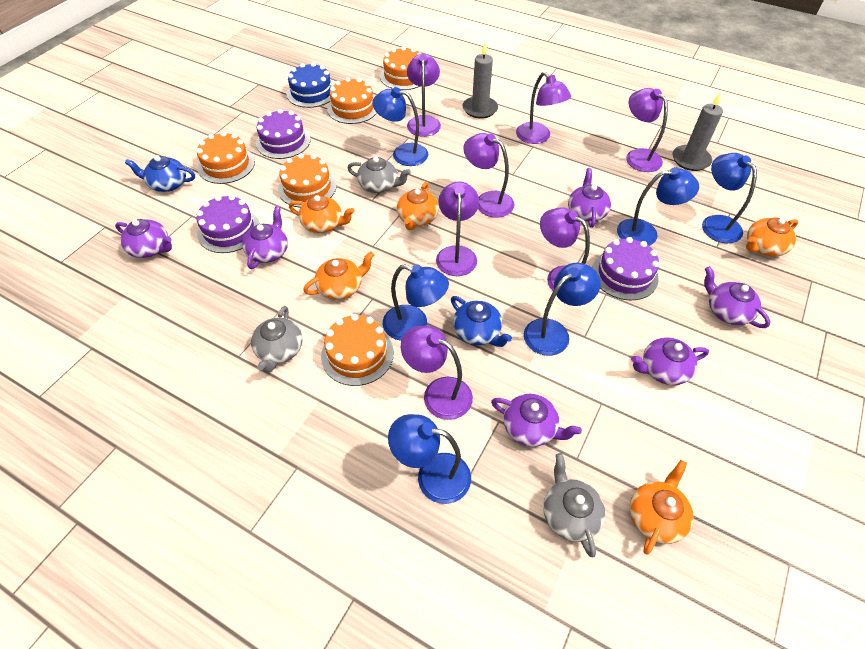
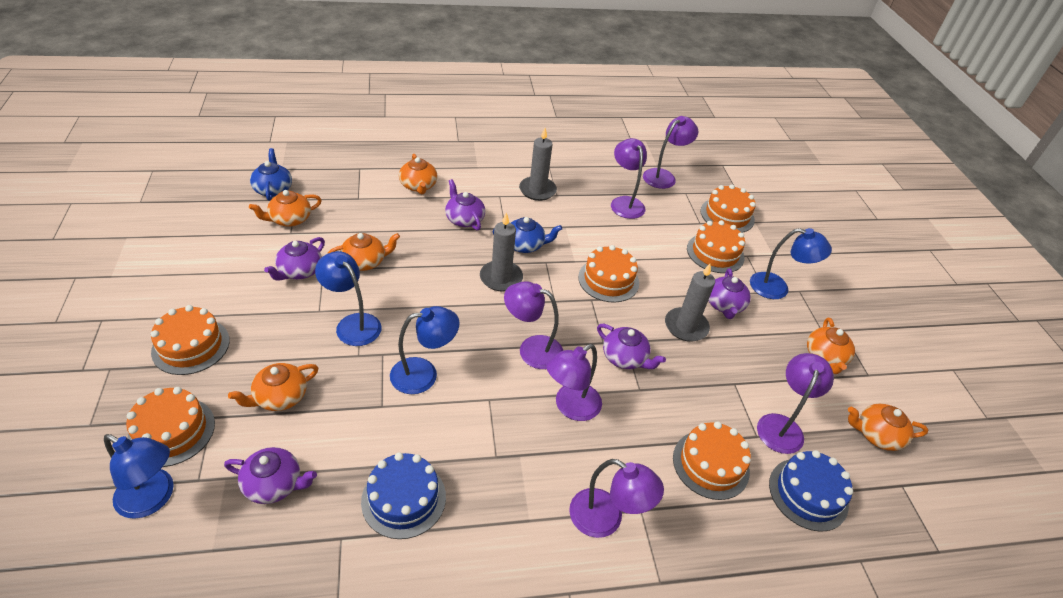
blue cake: 1 -> 2
blue lamp: 6 -> 4
grey candle: 2 -> 3
grey teapot: 3 -> 0
orange cake: 5 -> 6
orange teapot: 5 -> 6
purple cake: 3 -> 0
purple lamp: 7 -> 6
purple teapot: 6 -> 5

